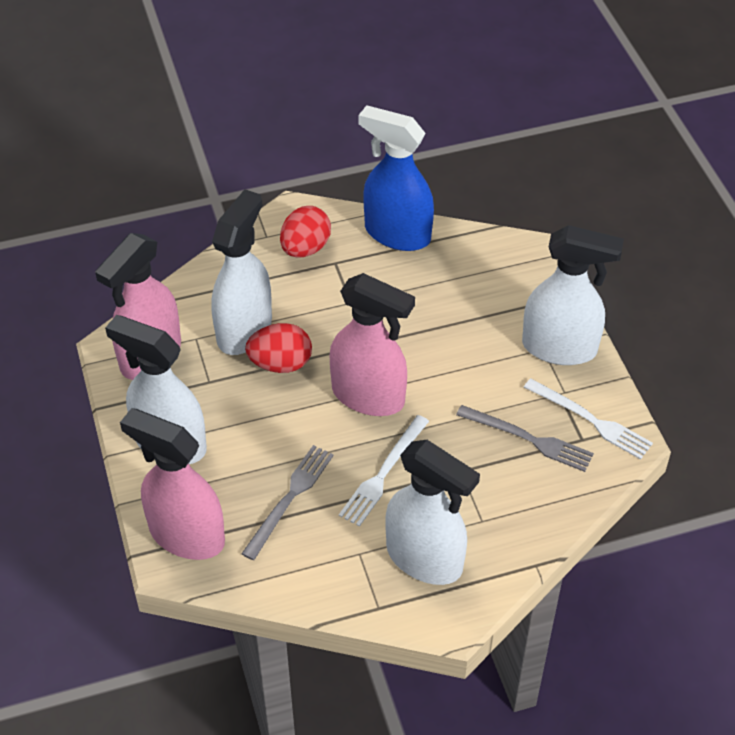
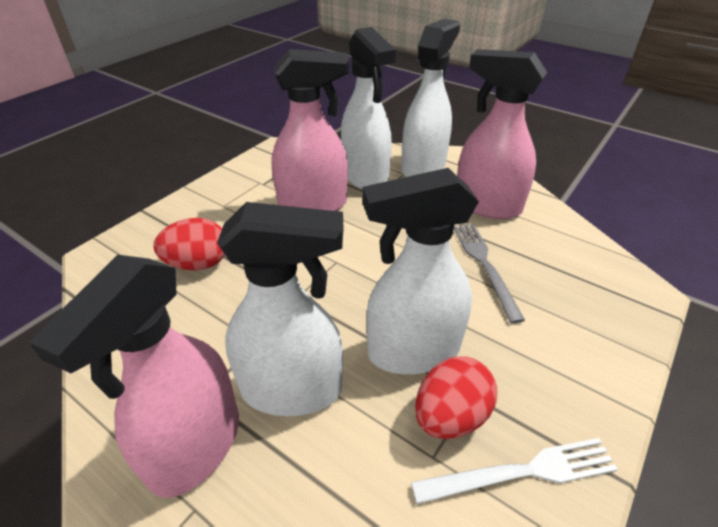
blue spray bottle: 1 -> 0
grey fork: 2 -> 1
white fork: 2 -> 1

